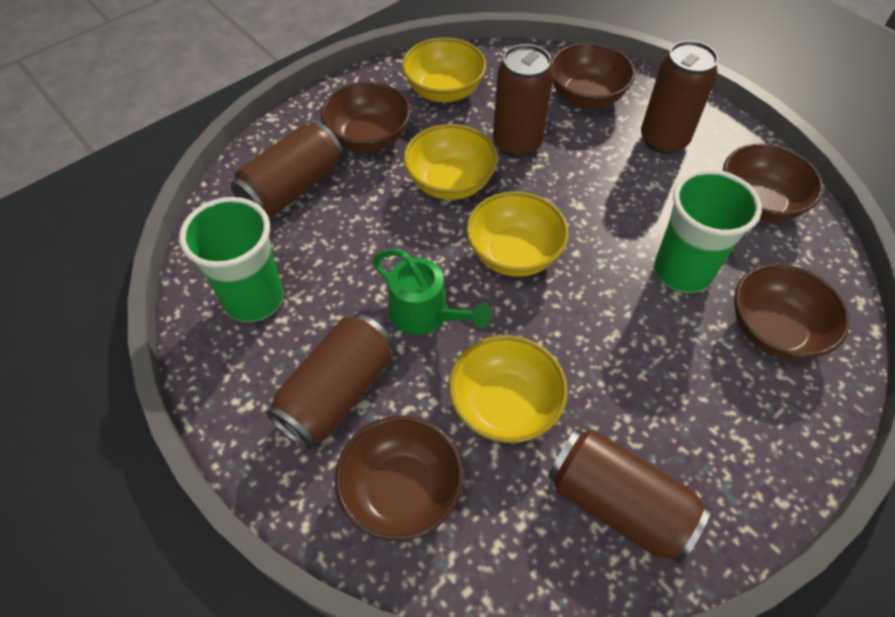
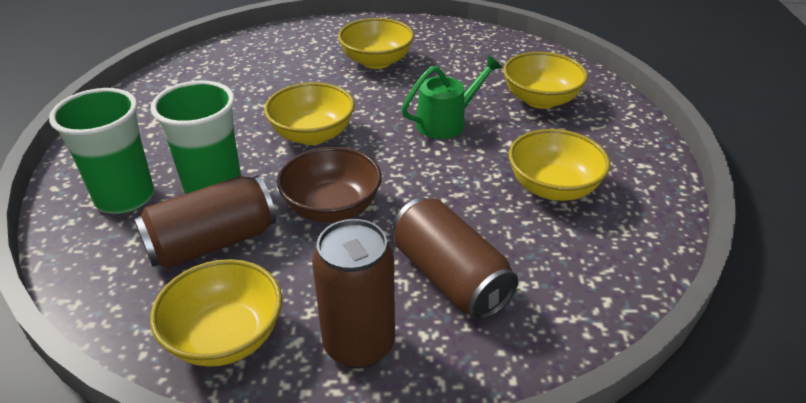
brown bowl: 5 -> 1
brown can: 5 -> 3
yellow bowl: 4 -> 5

